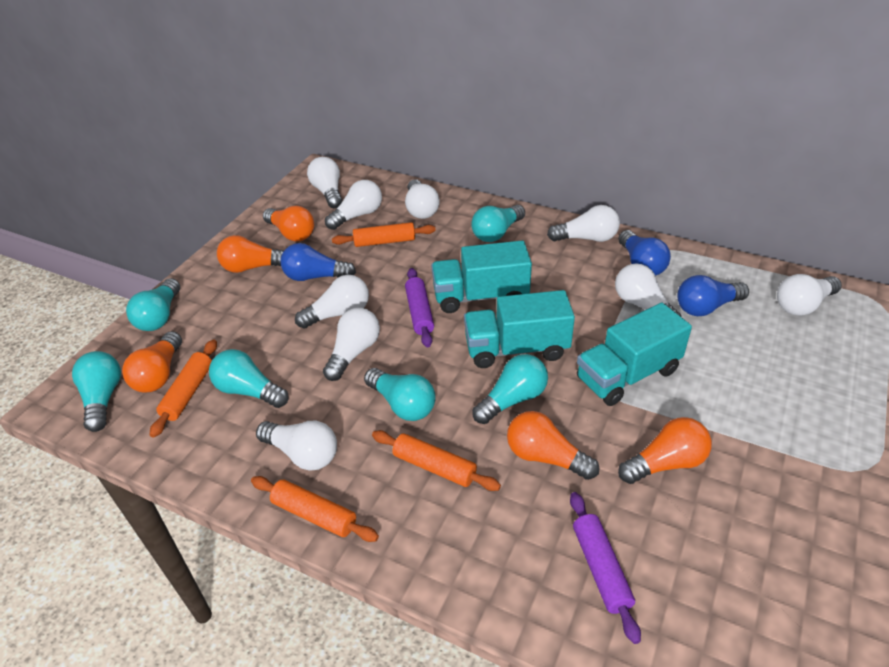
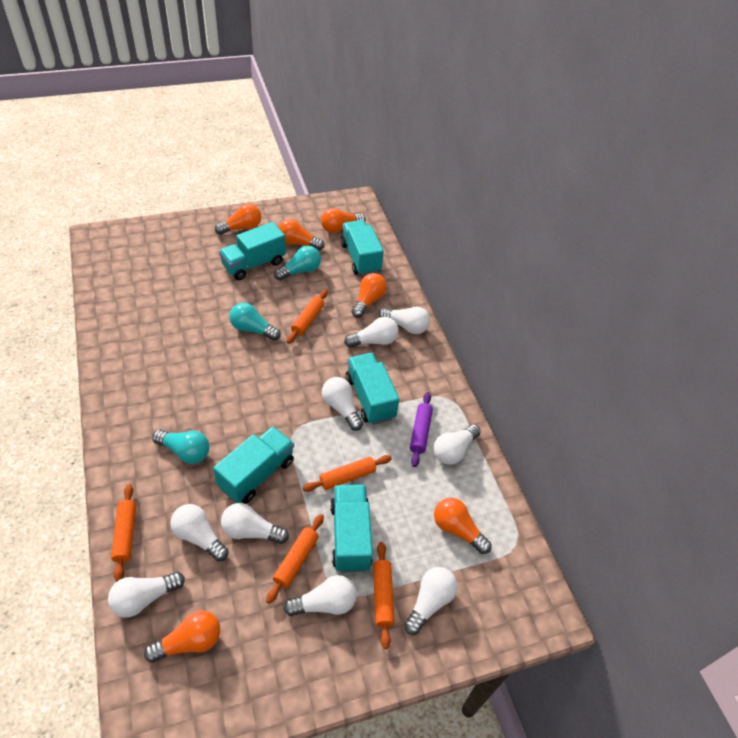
blue light bulb: 3 -> 0
orange light bulb: 5 -> 6
orange rolling pin: 4 -> 5
purple rolling pin: 2 -> 1
turquoise light bulb: 6 -> 3
turquoise truck: 3 -> 5

